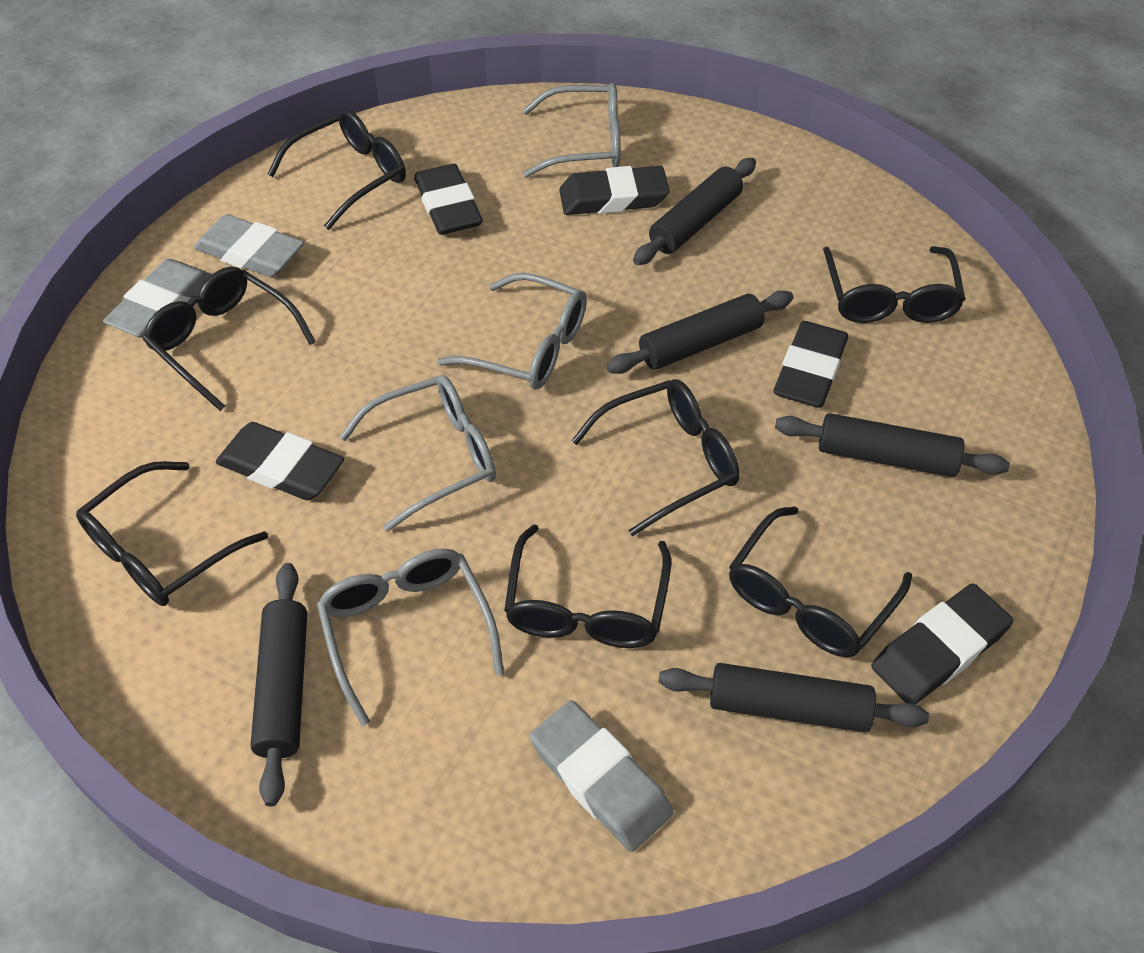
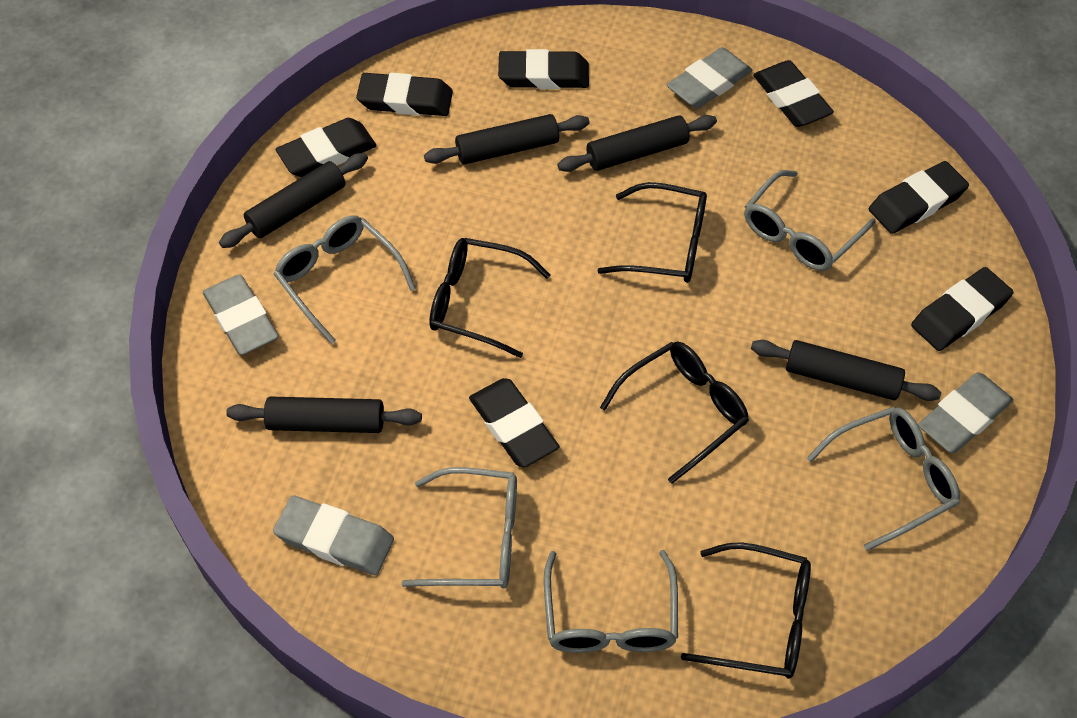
black eraser: 5 -> 7
black glasses: 7 -> 4
grey eraser: 3 -> 4
grey glasses: 4 -> 5

